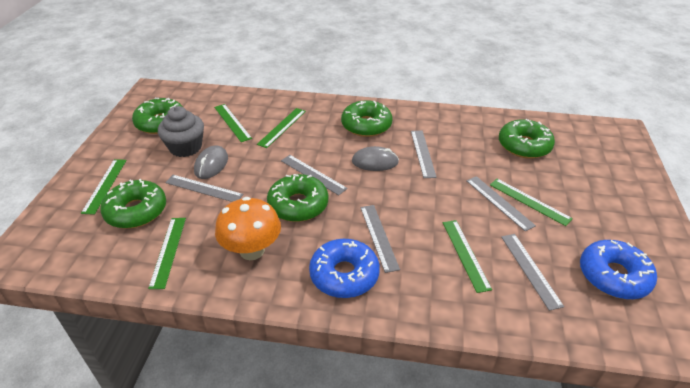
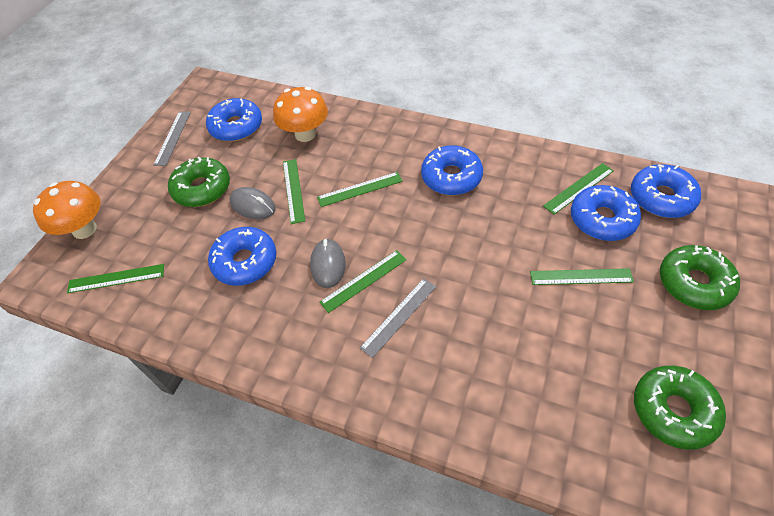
blue donut: 2 -> 5
green donut: 5 -> 3
grey cupcake: 1 -> 0
grey ruler: 6 -> 2
orange mushroom: 1 -> 2

